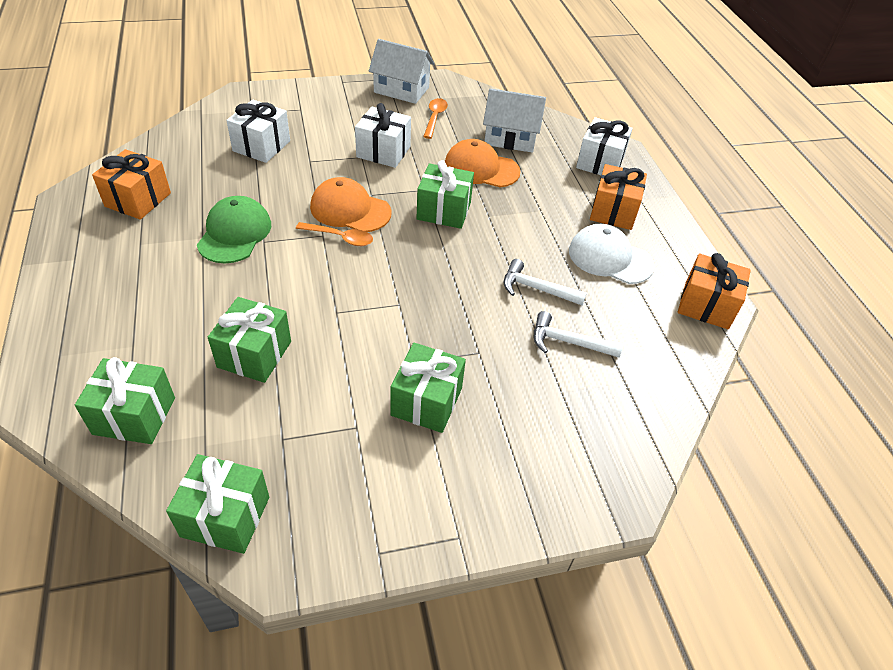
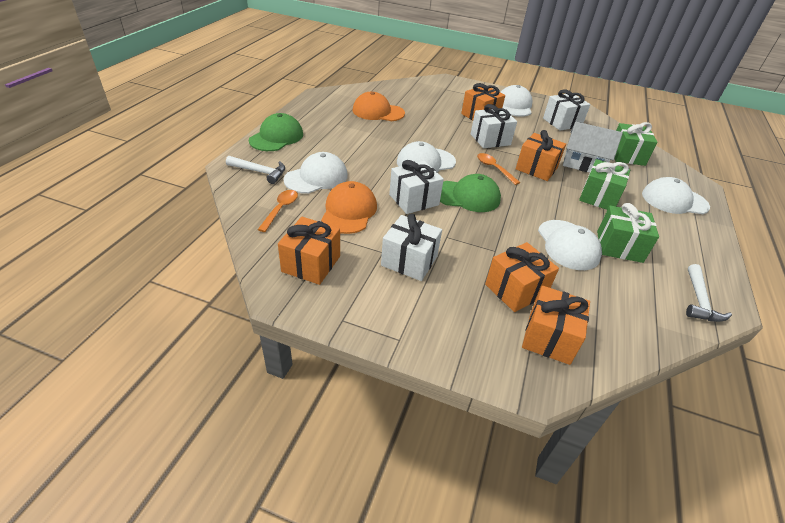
green cap: 1 -> 2
green gift: 5 -> 3
orange gift: 3 -> 5
white cap: 1 -> 5
white gift: 3 -> 4
white house: 2 -> 1

